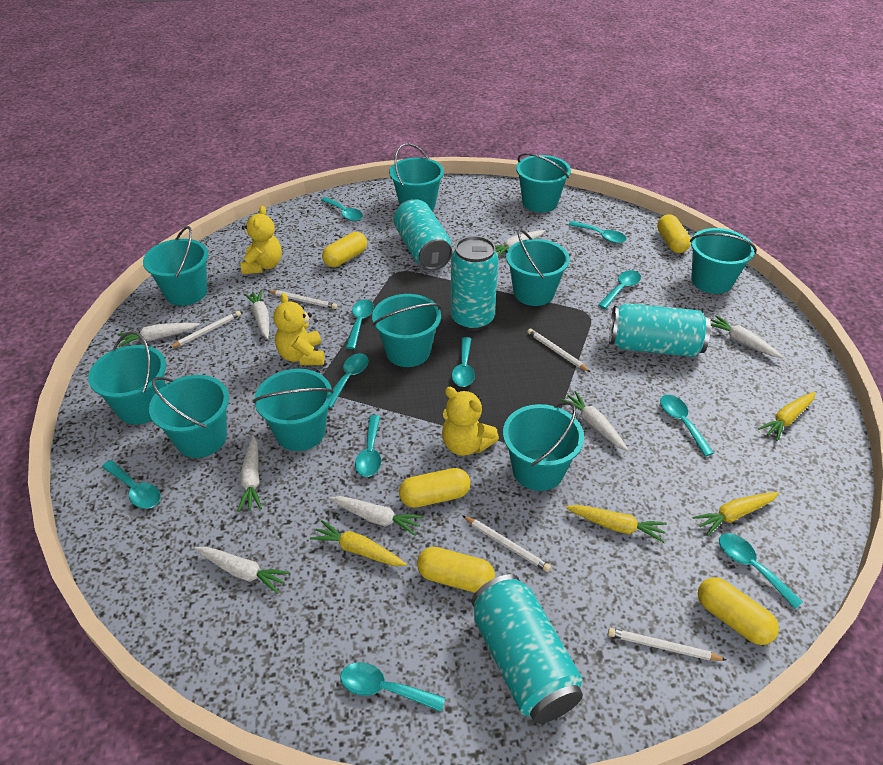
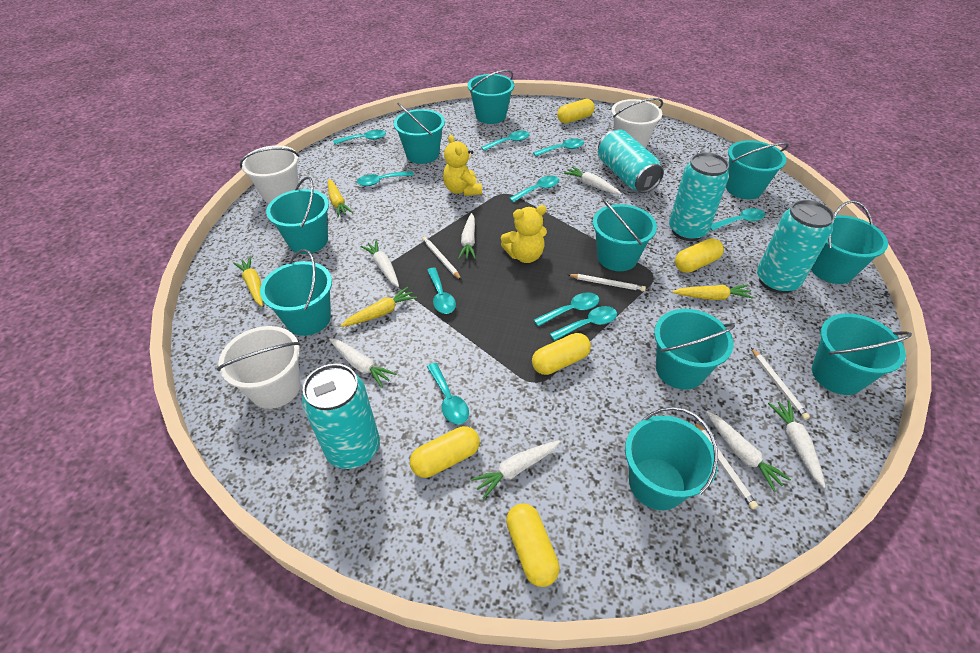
turquoise spoon: 11 -> 10
white bucket: 0 -> 3
white carrot: 8 -> 7
white pencil: 5 -> 4
yellow teddy bear: 3 -> 2

